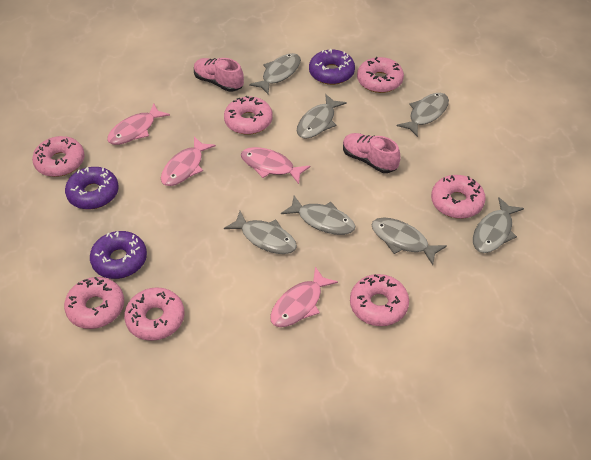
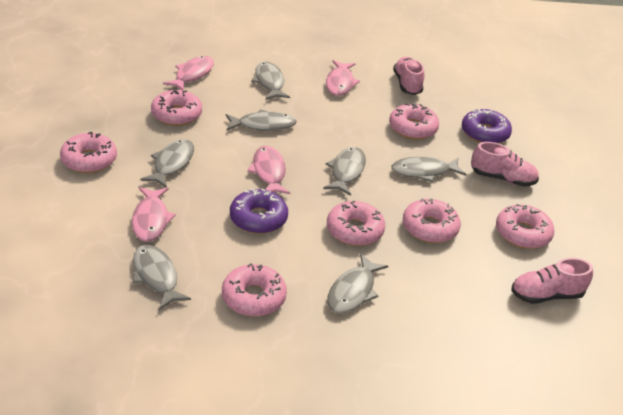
pink shoe: 2 -> 3
purple donut: 3 -> 2

